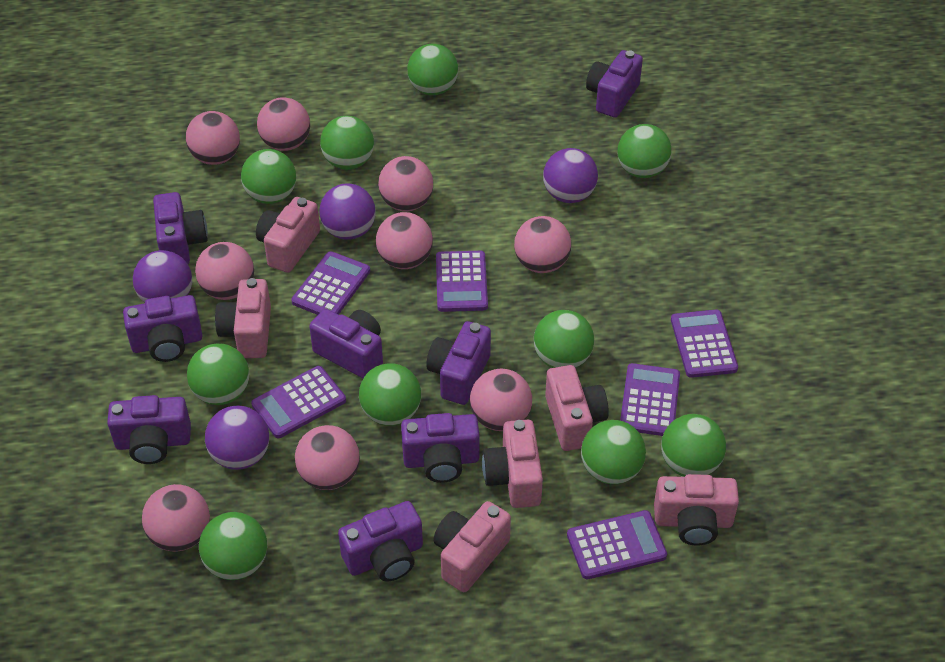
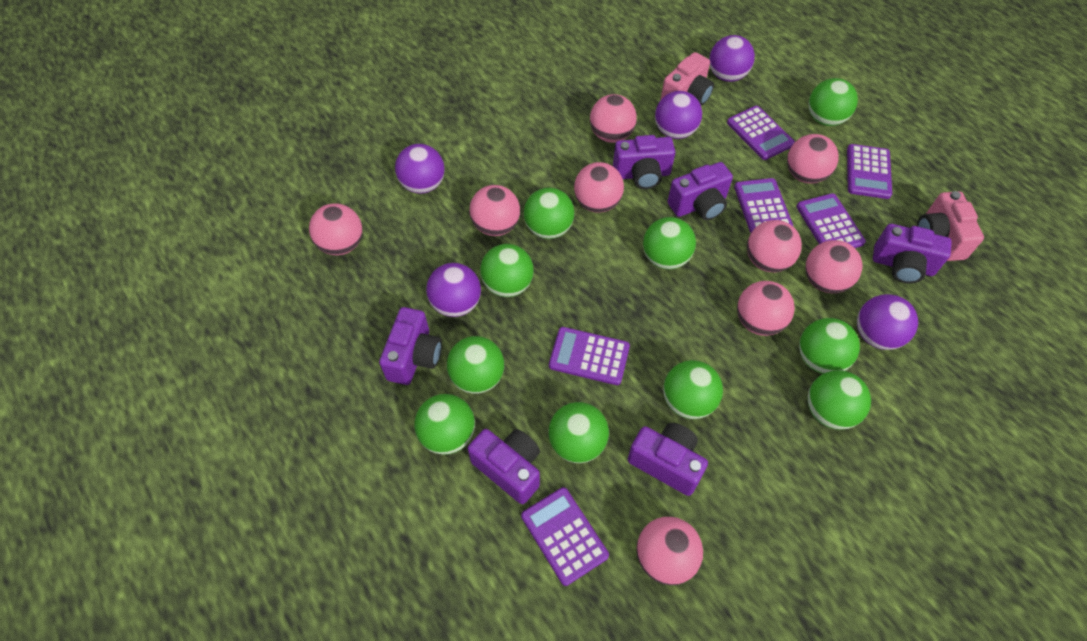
pink camera: 6 -> 2
purple ball: 4 -> 5
purple camera: 8 -> 6

